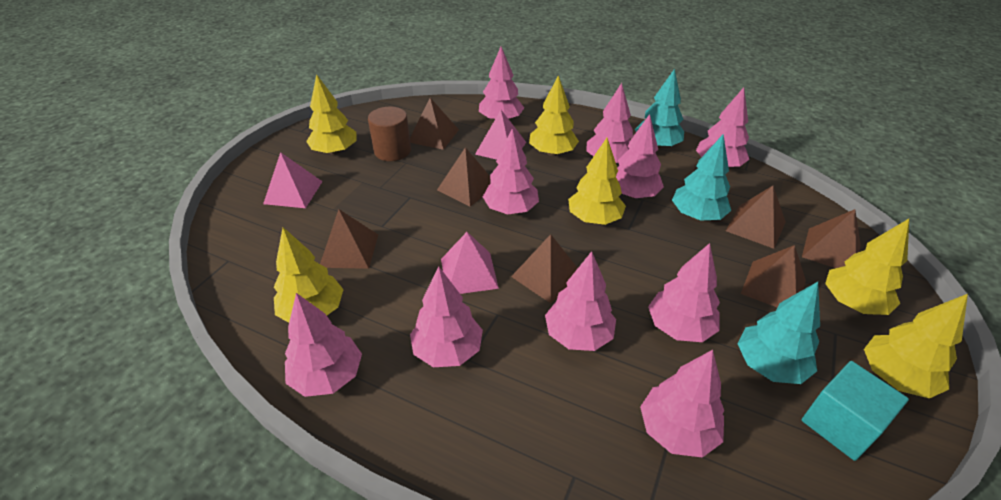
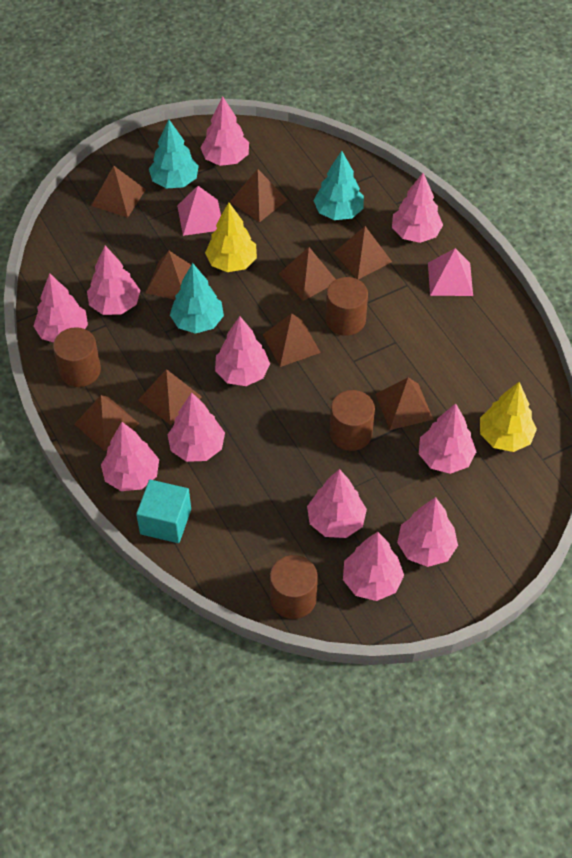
brown cylinder: 1 -> 4
brown pyramid: 7 -> 9
pink pyramid: 3 -> 2
pink tree: 10 -> 11
yellow tree: 6 -> 2

